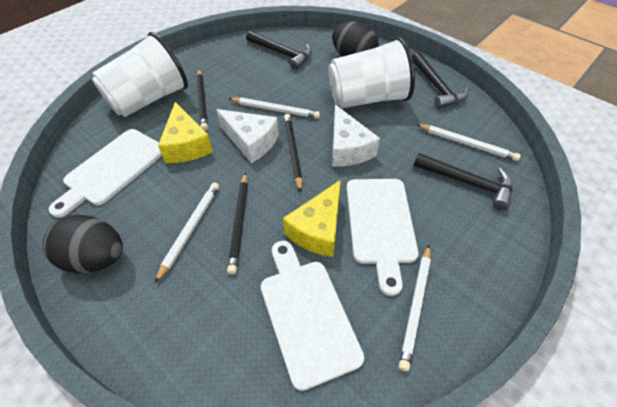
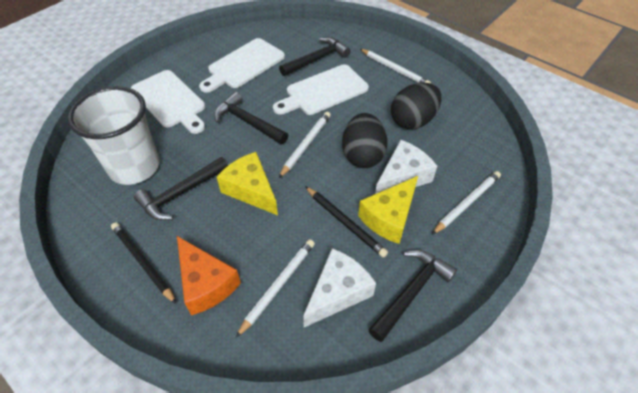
black hammer: 3 -> 4
black pencil: 3 -> 2
orange cheese: 0 -> 1
white cup: 2 -> 1

